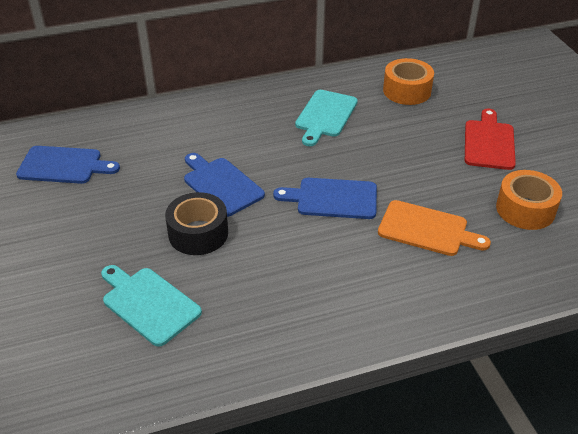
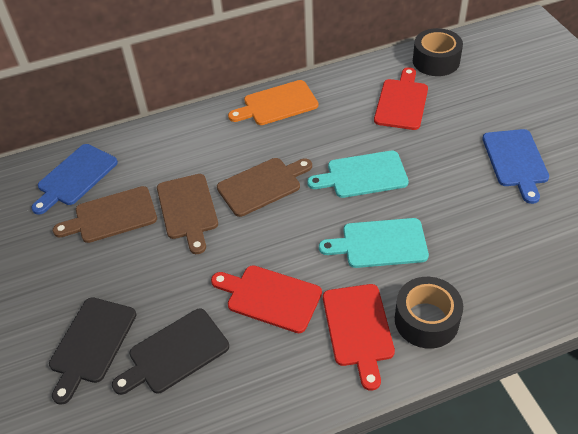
black cutting board: 0 -> 2
black tape: 1 -> 2
blue cutting board: 3 -> 2
brown cutting board: 0 -> 3
orange tape: 2 -> 0
red cutting board: 1 -> 3

